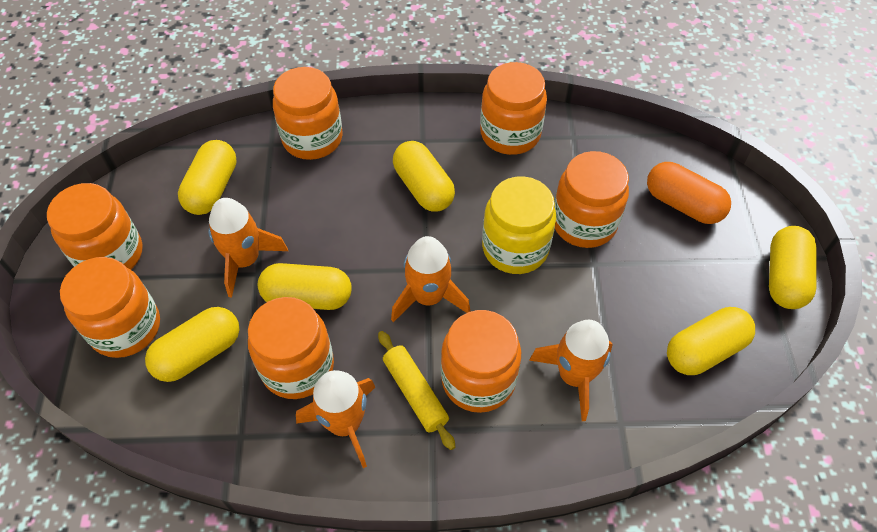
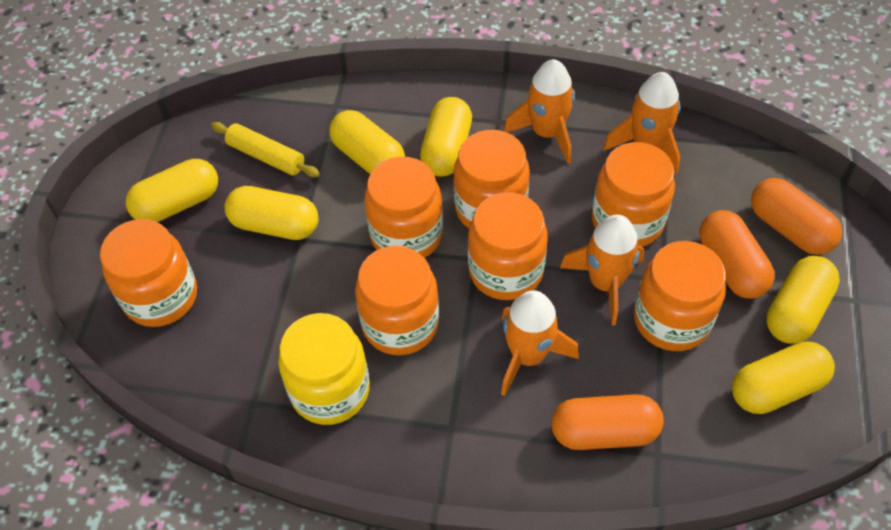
orange capsule: 1 -> 3

